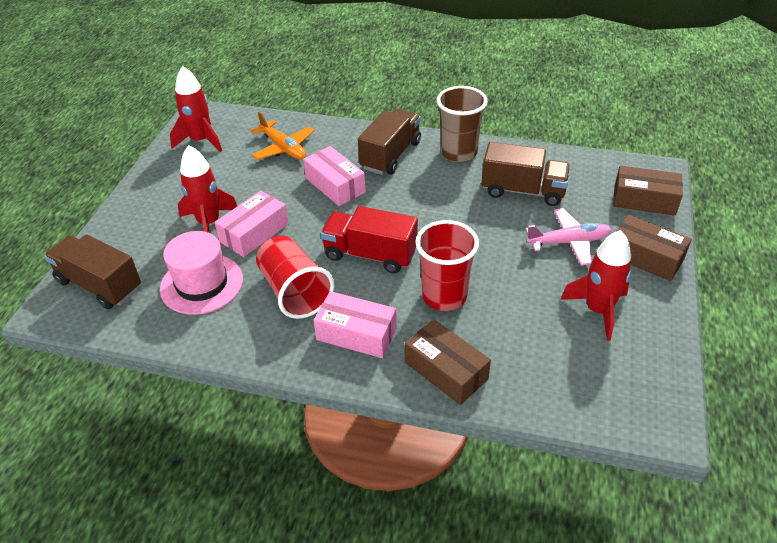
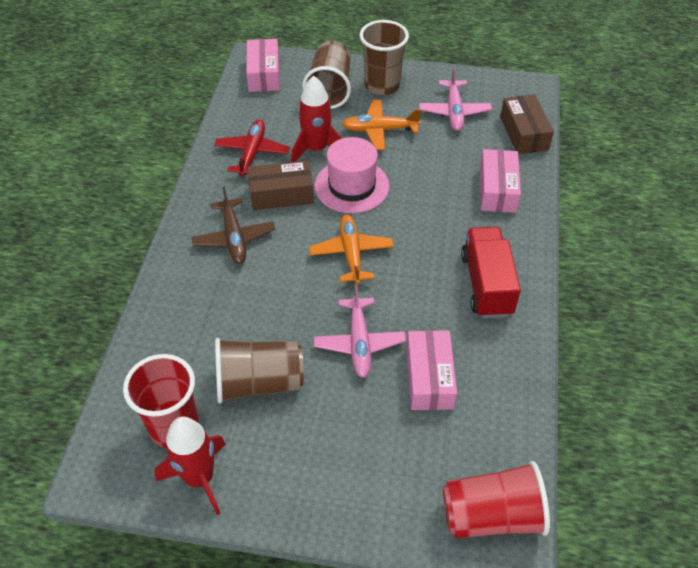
brown box: 3 -> 2
brown cup: 1 -> 3
brown plane: 0 -> 1
brown truck: 3 -> 0
orange plane: 1 -> 2
pink plane: 1 -> 2
red plane: 0 -> 1
red rocket: 3 -> 2

